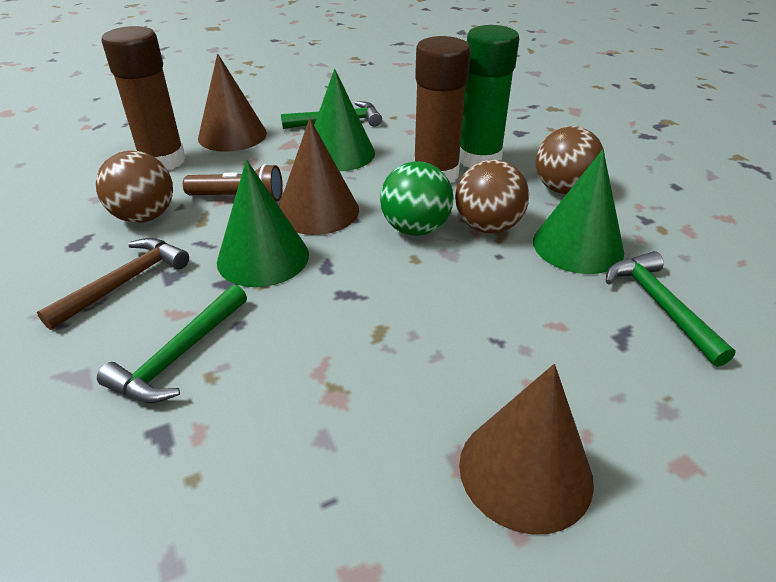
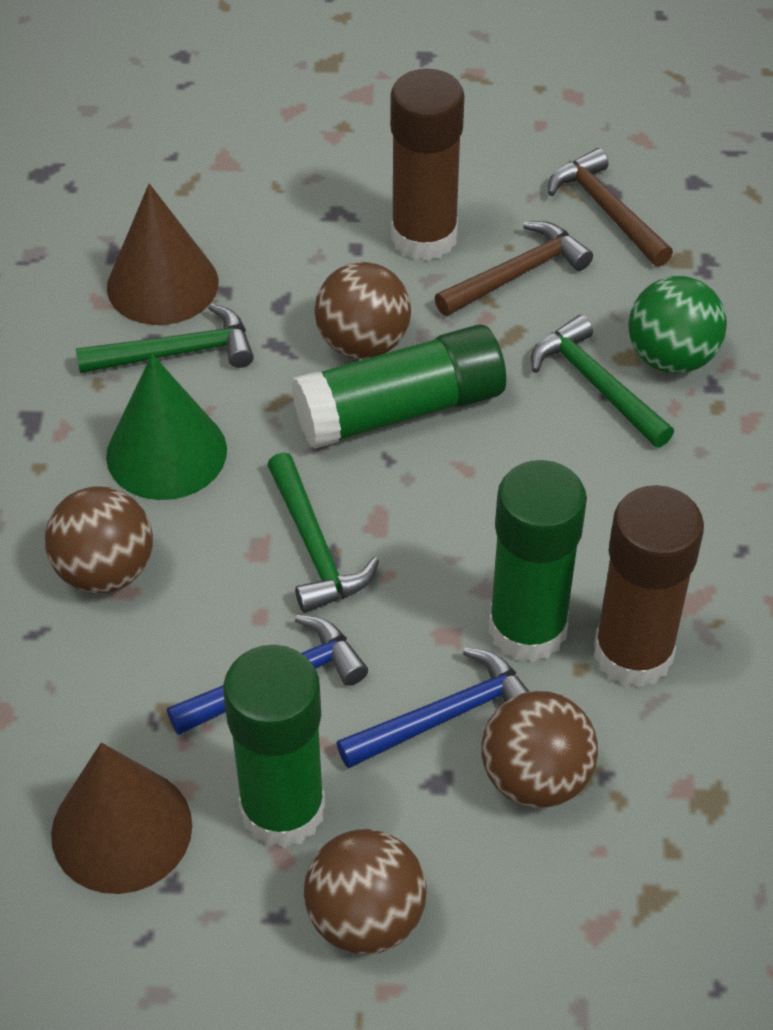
blue hammer: 0 -> 2
brown ball: 3 -> 4
brown cone: 3 -> 2
brown flashlight: 1 -> 0
brown hammer: 1 -> 2
green cone: 3 -> 1
green glue stick: 1 -> 3

